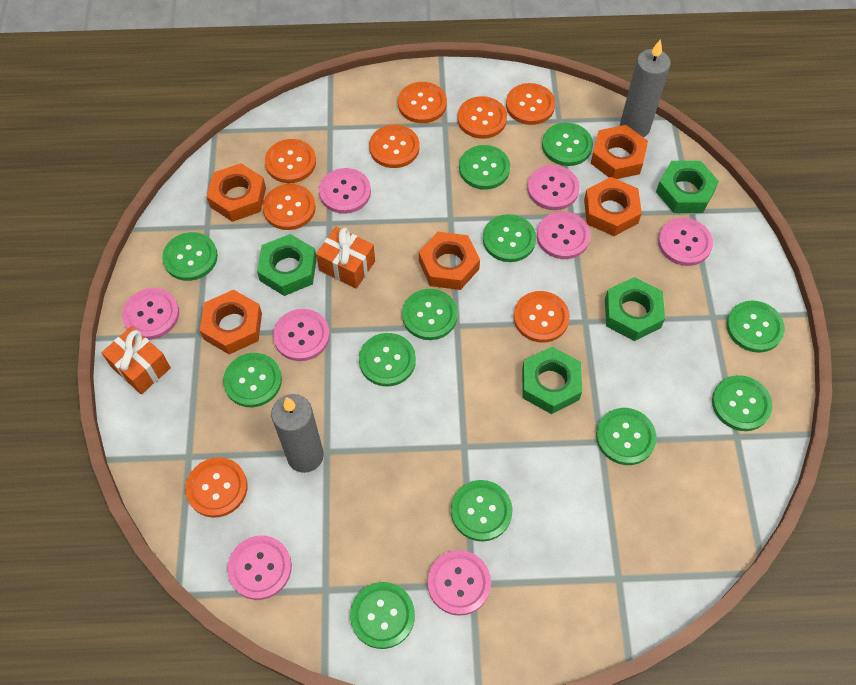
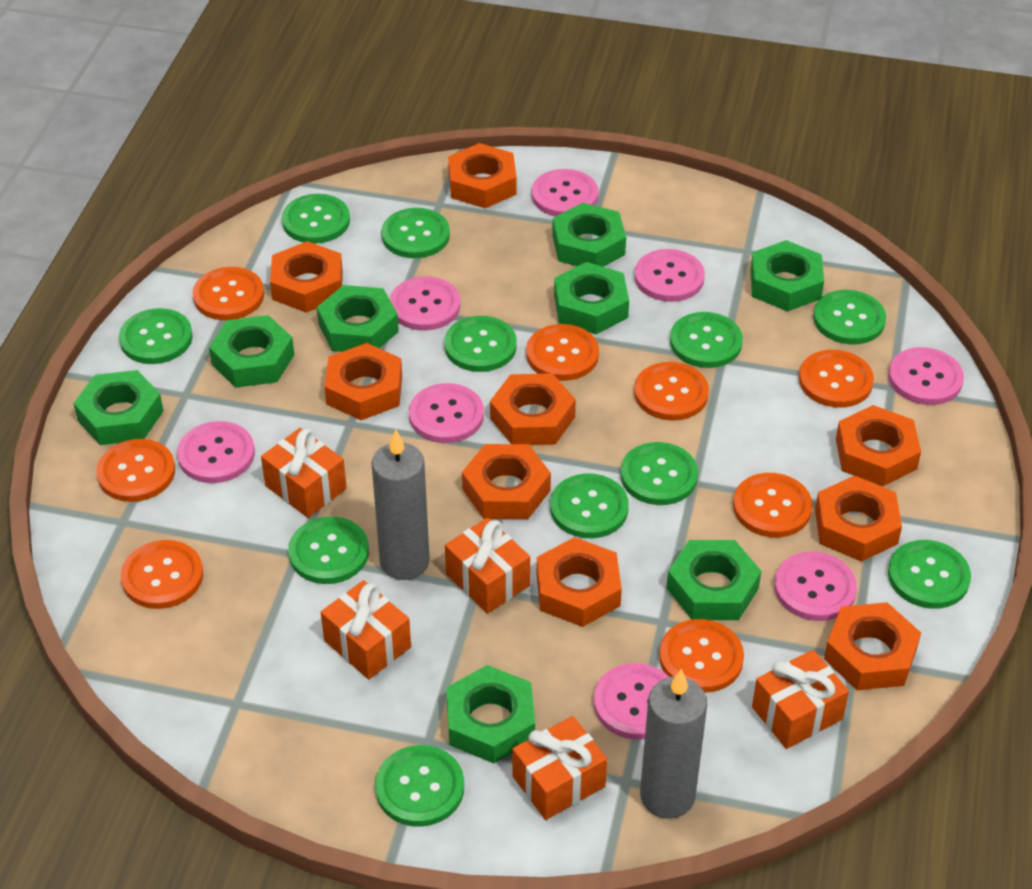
green button: 12 -> 11
green nut: 4 -> 8
orange gift: 2 -> 5
orange nut: 5 -> 9

